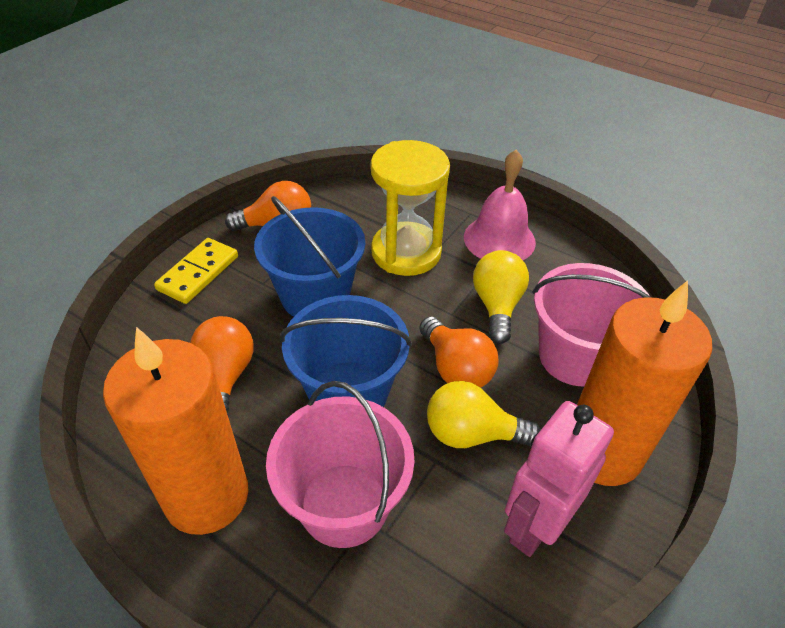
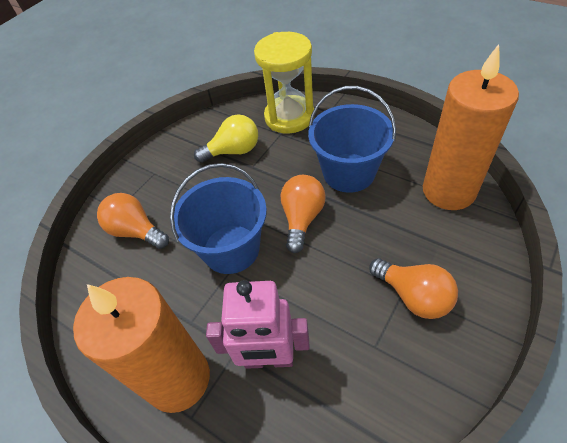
pink bell: 1 -> 0
pink bucket: 2 -> 0
yellow domino: 1 -> 0
yellow light bulb: 2 -> 1

